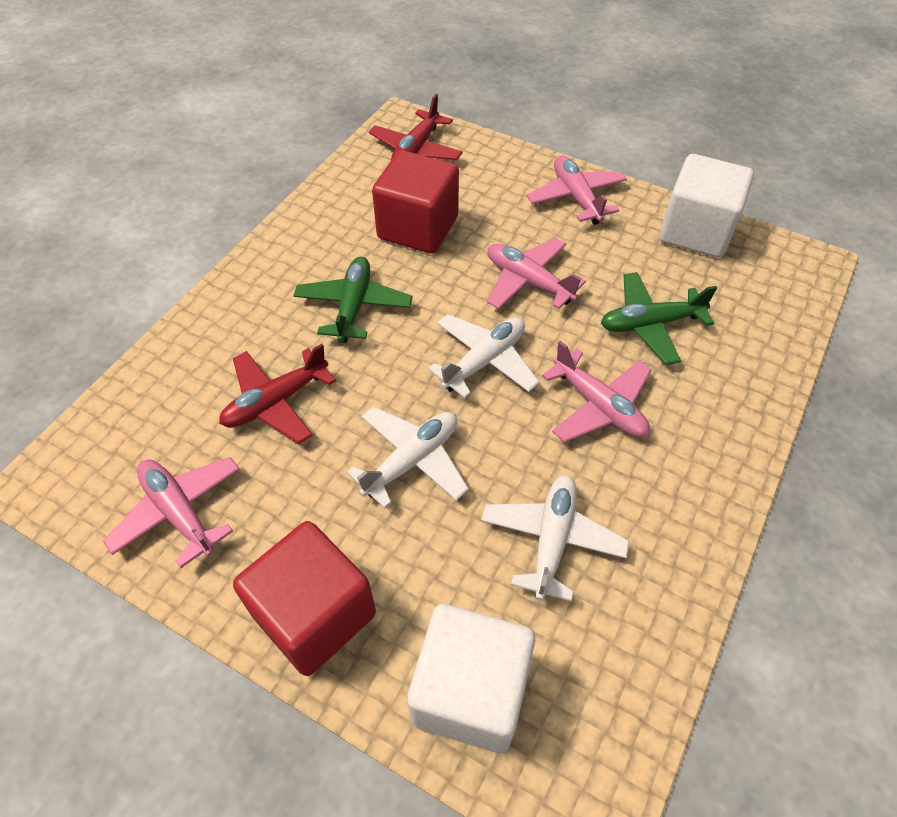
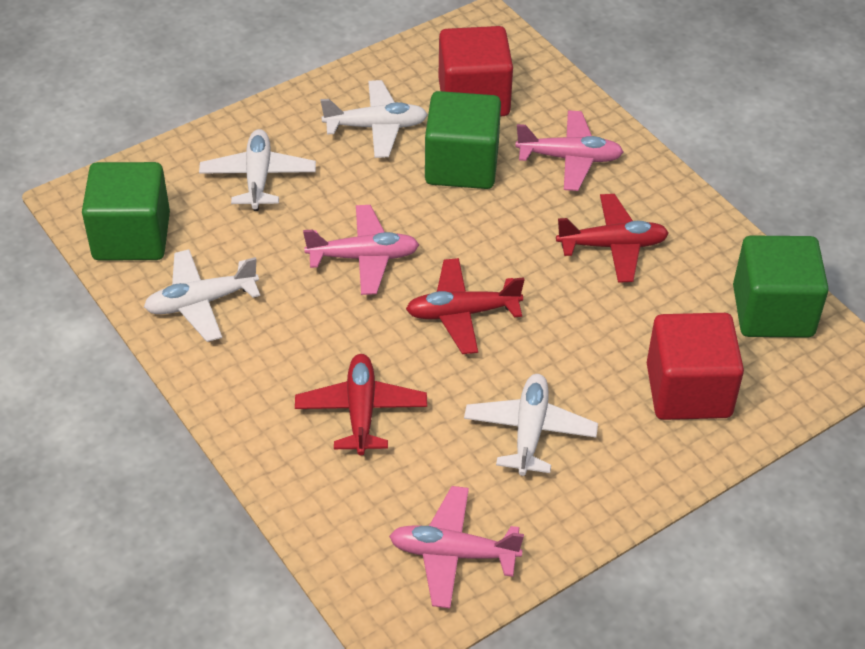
green cube: 0 -> 3
green plane: 2 -> 0
pink plane: 4 -> 3
red plane: 2 -> 3
white cube: 2 -> 0
white plane: 3 -> 4

